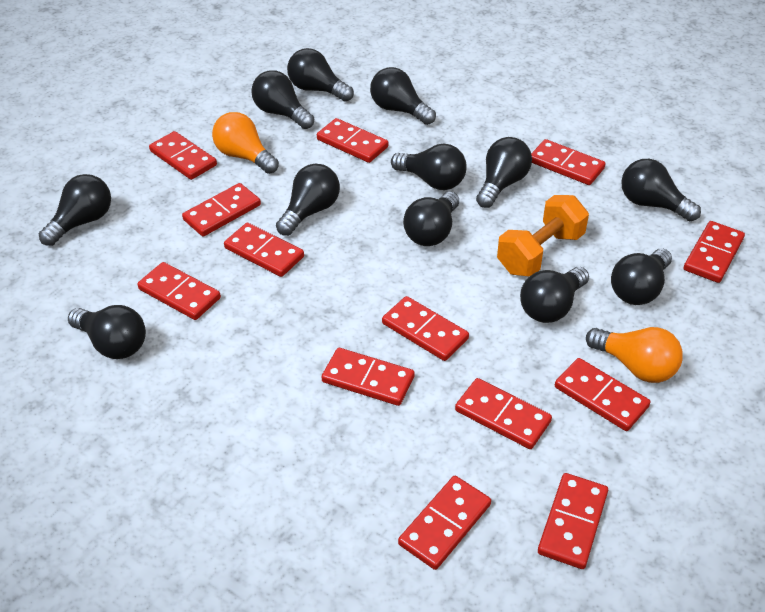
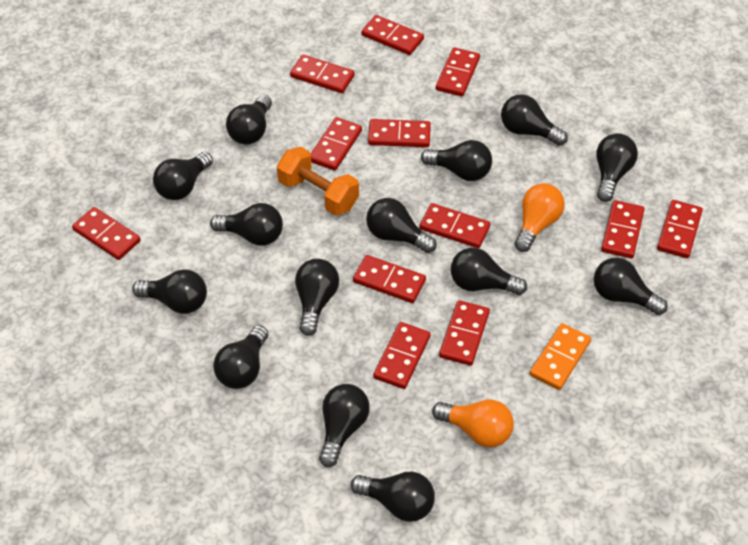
black light bulb: 12 -> 14
orange domino: 0 -> 1
red domino: 13 -> 12

